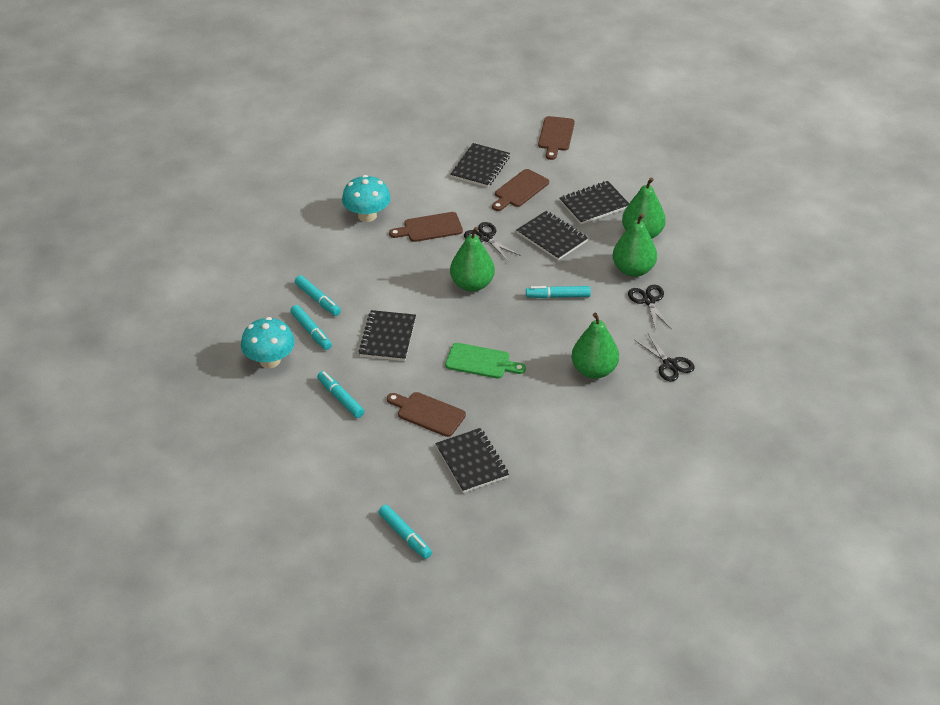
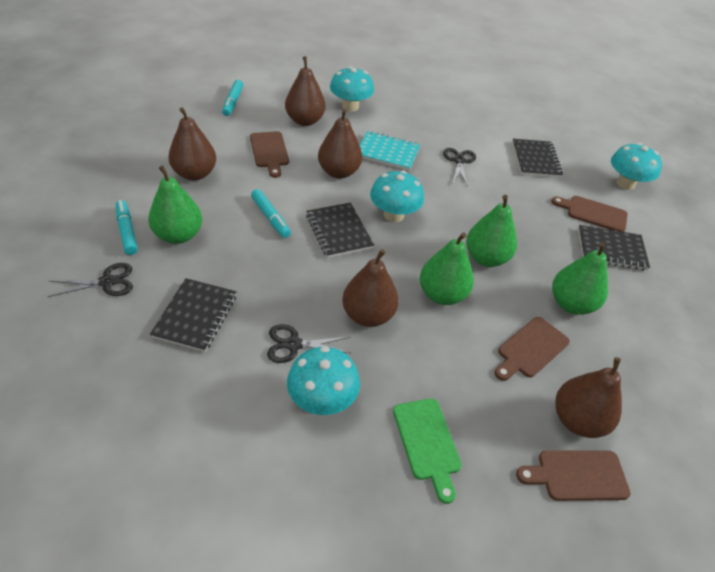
black notebook: 5 -> 4
brown pear: 0 -> 5
turquoise marker: 5 -> 3
turquoise mushroom: 2 -> 4
turquoise notebook: 0 -> 1

